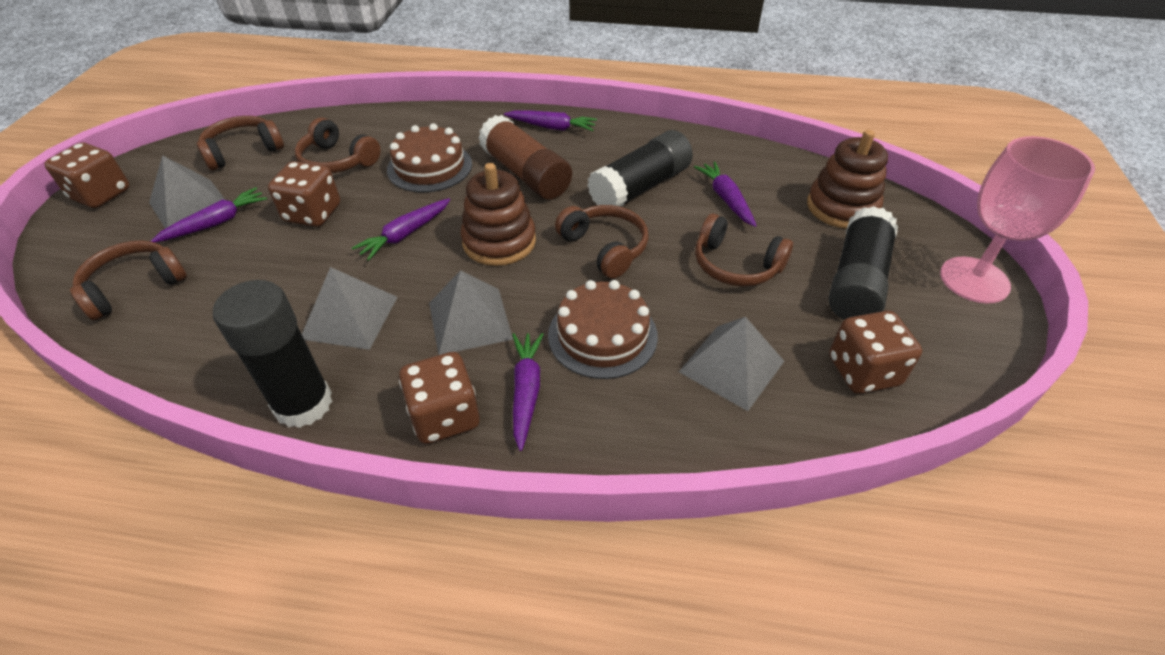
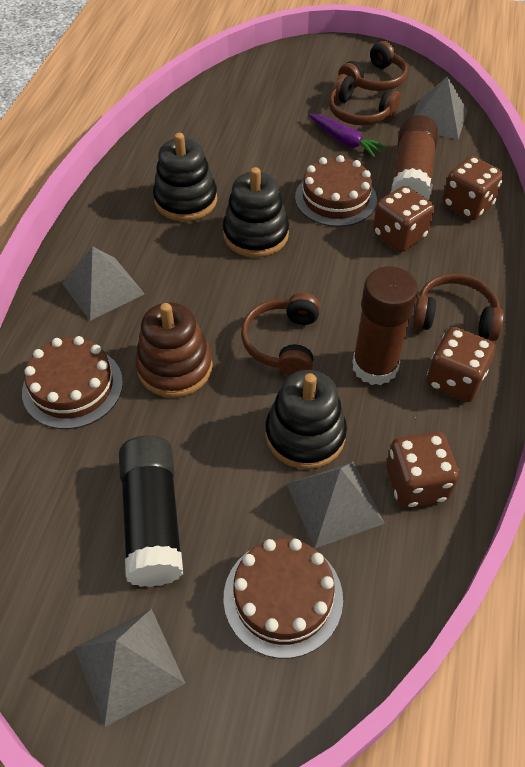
black glue stick: 3 -> 1
black stacking toy: 0 -> 3
brown cake: 2 -> 3
brown glue stick: 1 -> 2
brown headphones: 5 -> 4
brown stacking toy: 2 -> 1
pink goblet: 1 -> 0
purple carrot: 5 -> 1

